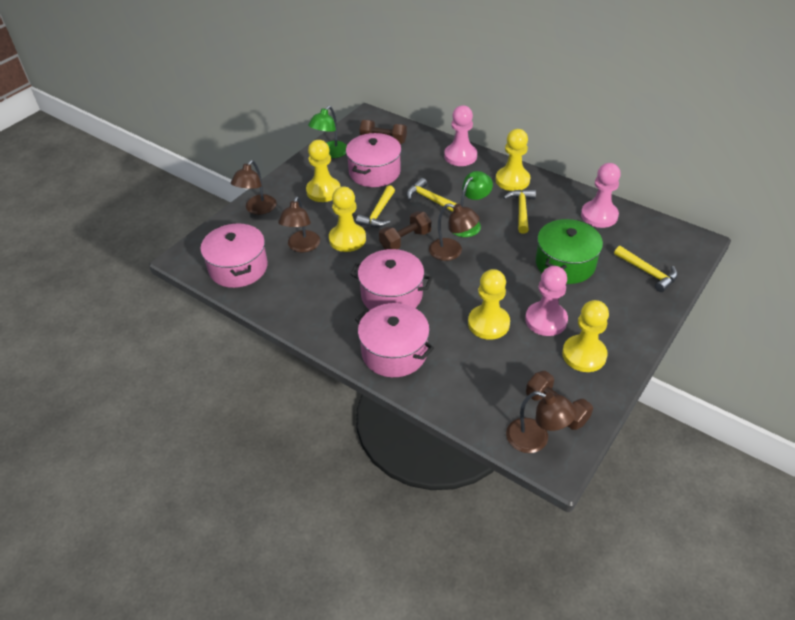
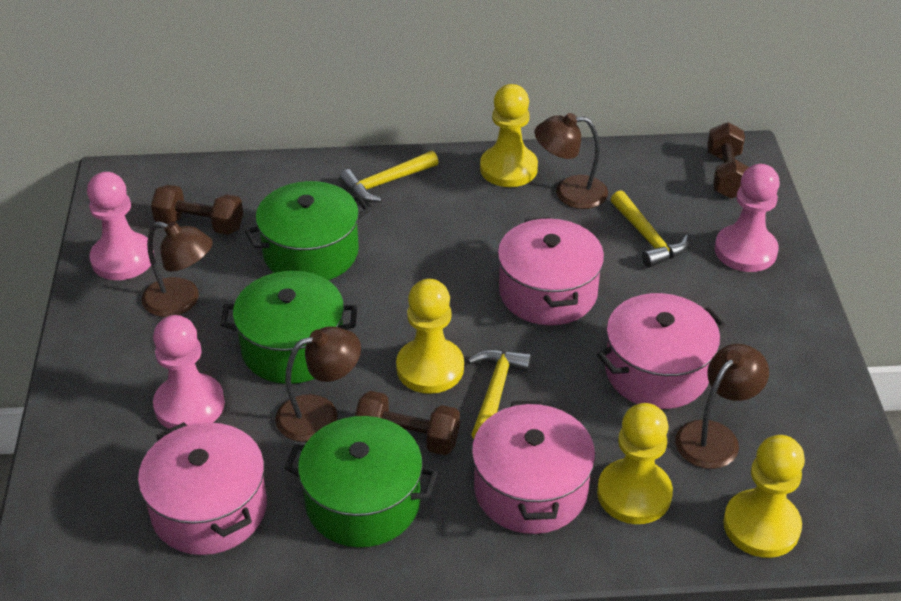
green lamp: 2 -> 0
green pot: 1 -> 3
yellow hammer: 4 -> 3
yellow pawn: 5 -> 4

